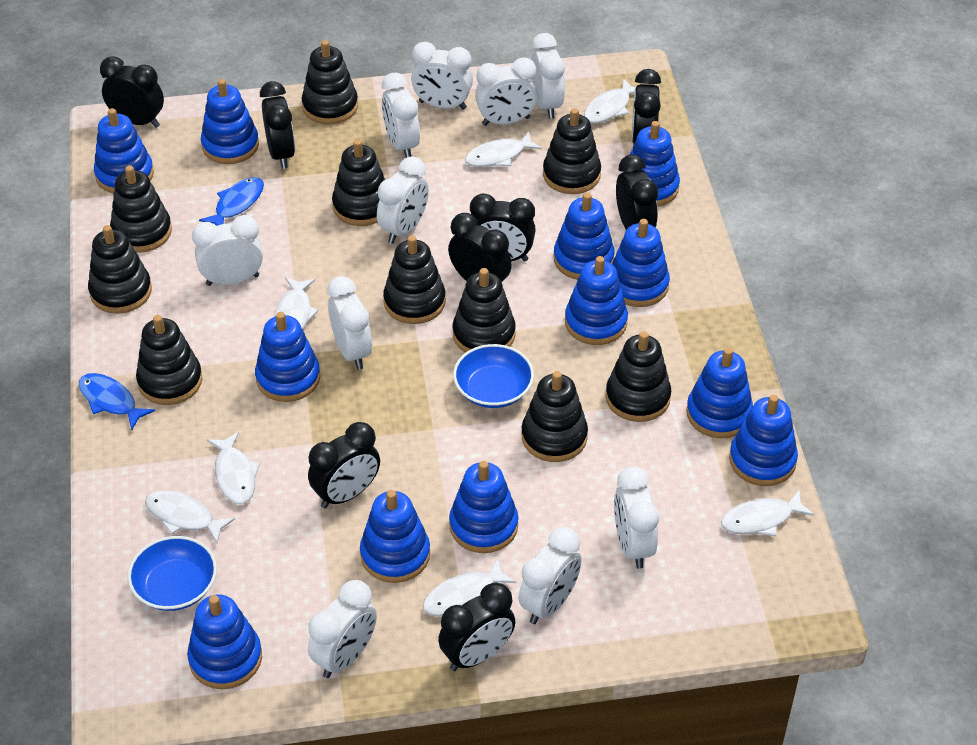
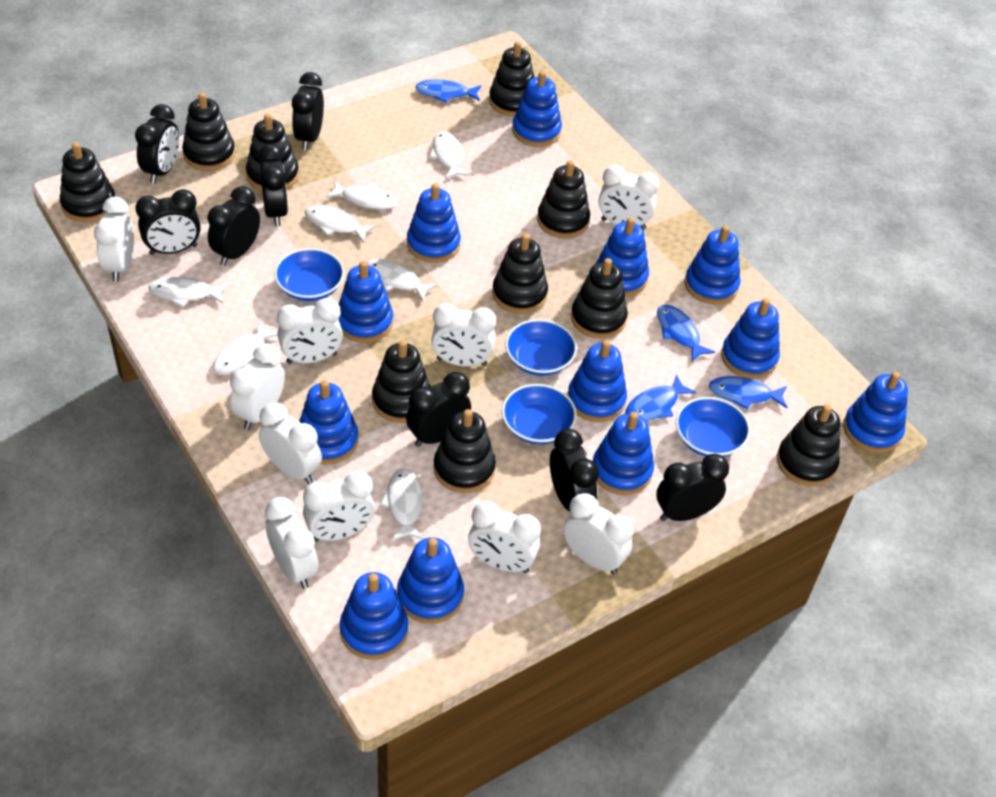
blue bowl: 2 -> 4
blue fish: 2 -> 4

